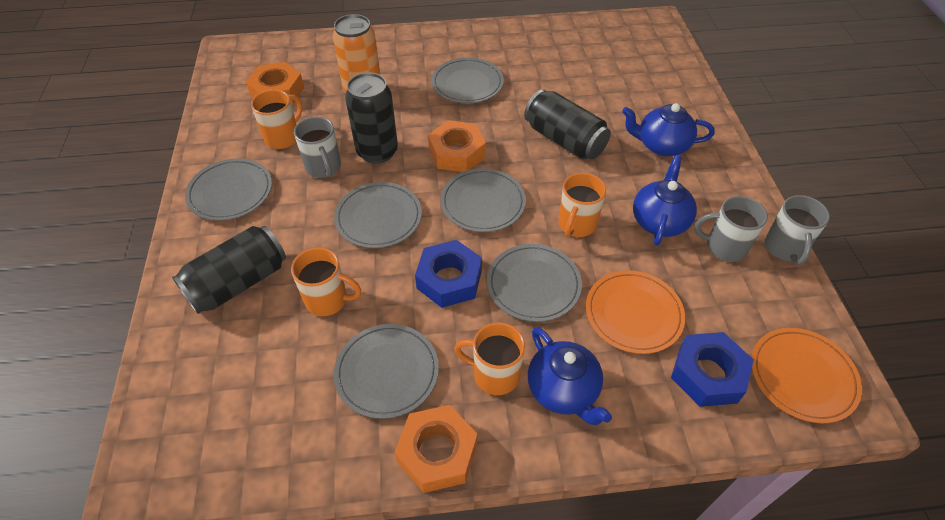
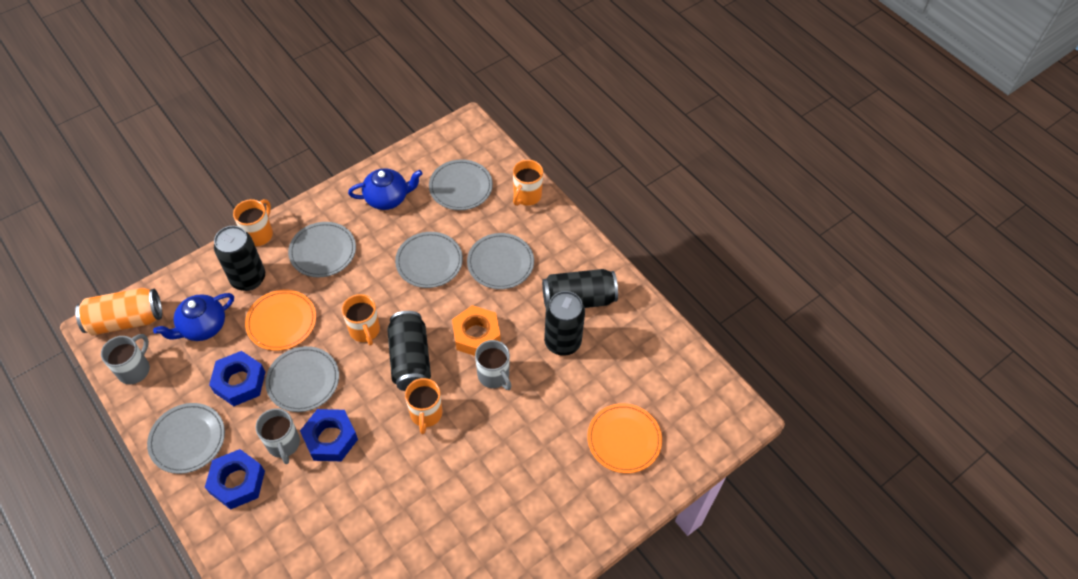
black can: 3 -> 4
blue nut: 2 -> 3
blue teapot: 3 -> 2
orange nut: 3 -> 1

